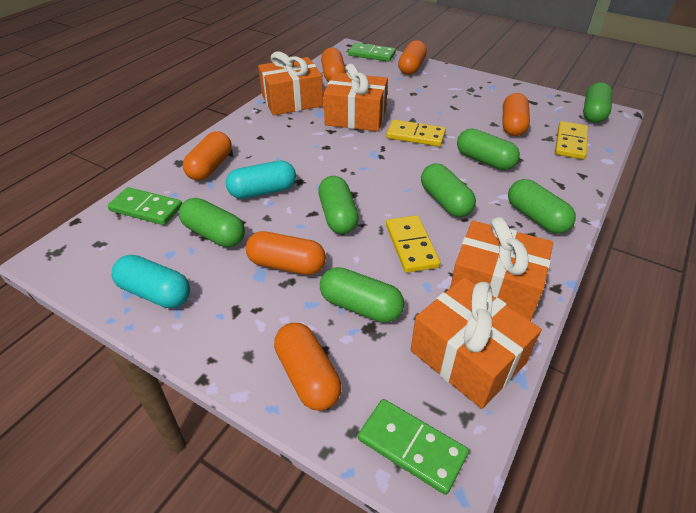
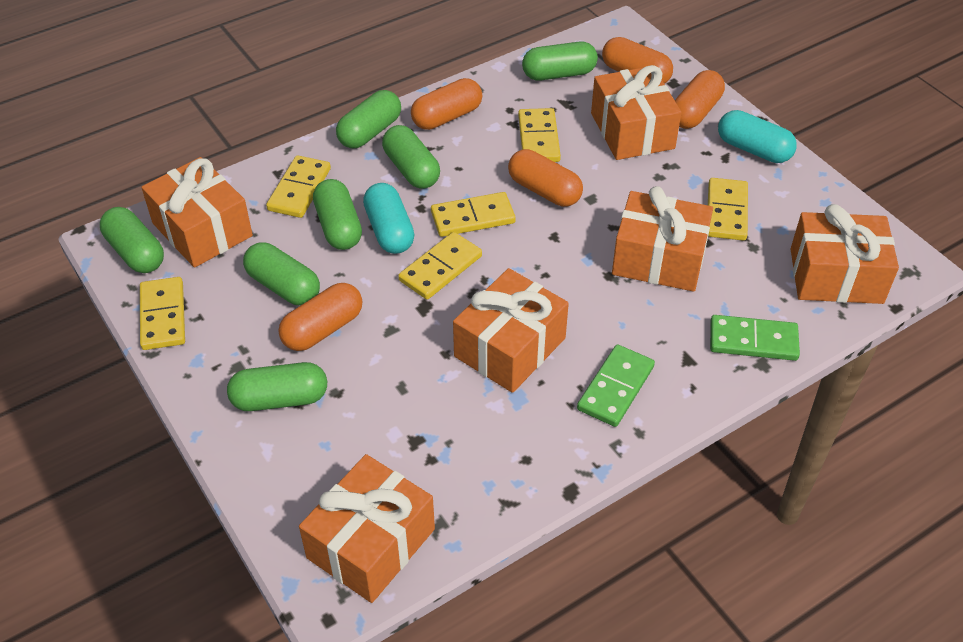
green domino: 3 -> 2
orange capsule: 6 -> 5
orange gift: 4 -> 6
yellow domino: 3 -> 6

